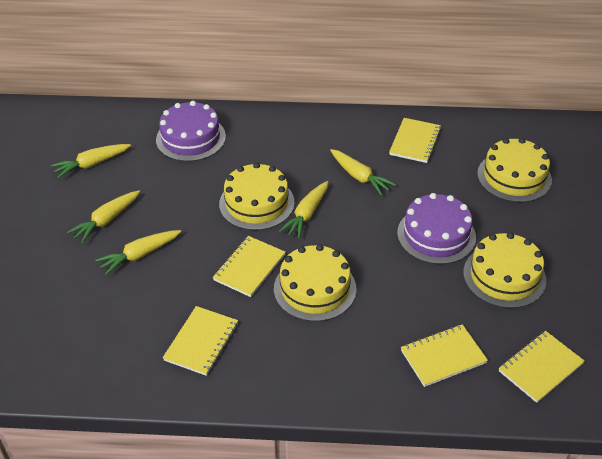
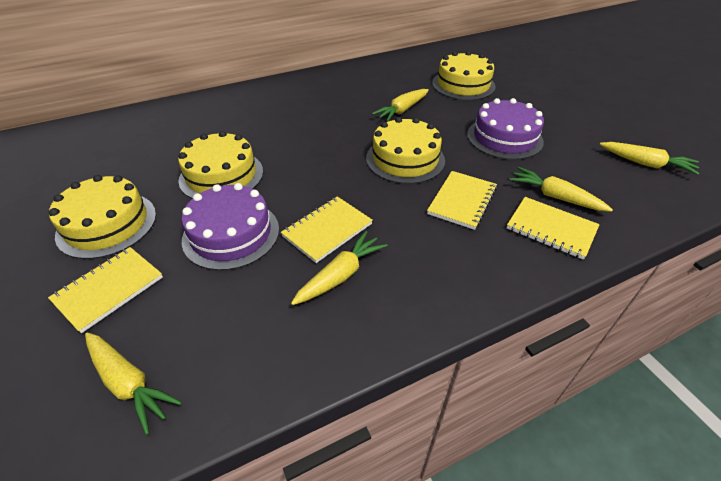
yellow notebook: 5 -> 4

